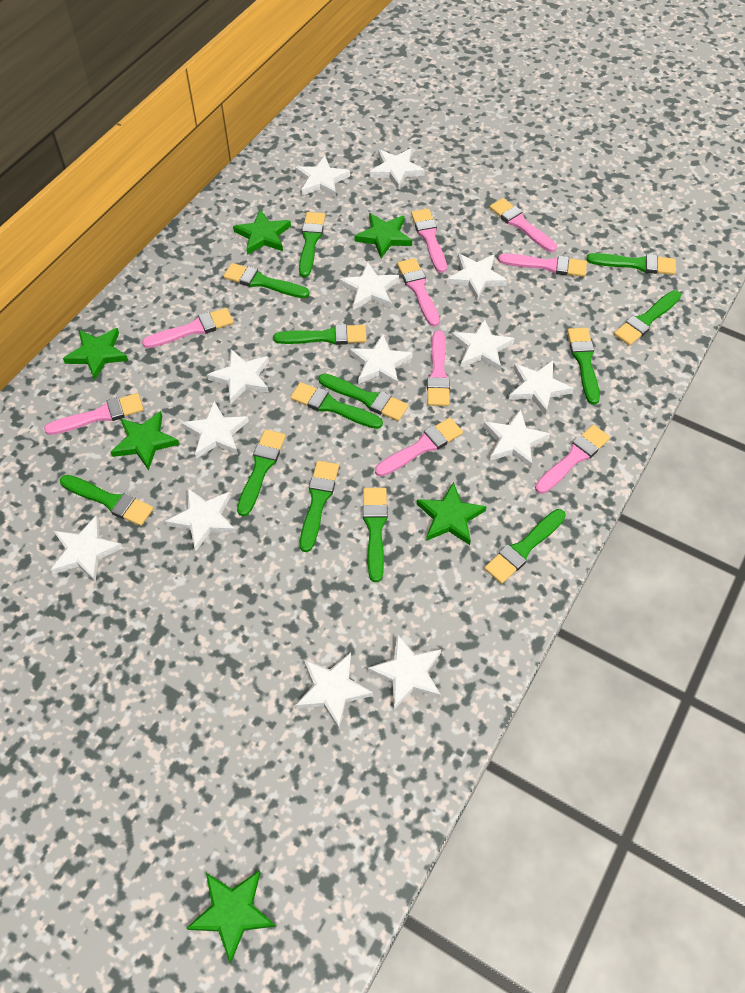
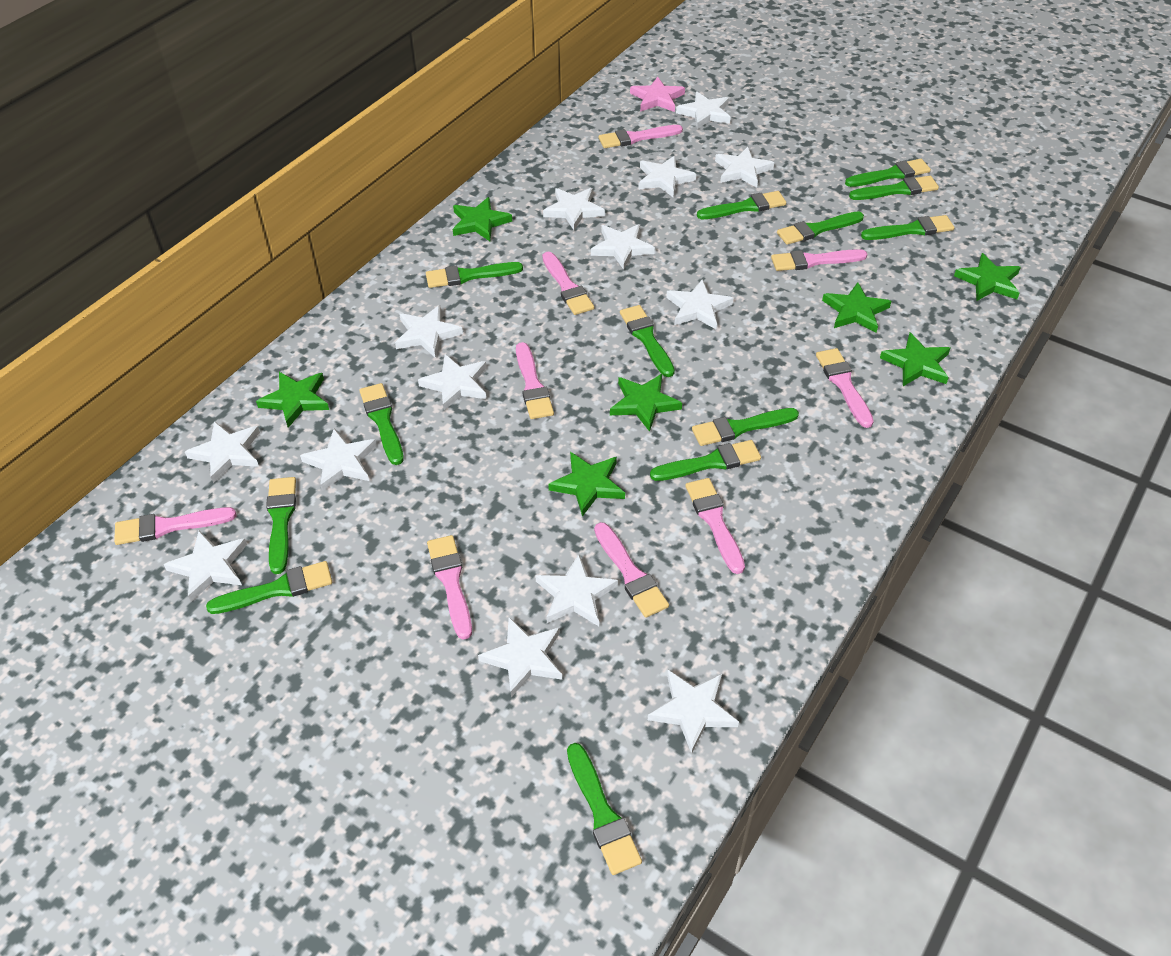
green star: 6 -> 7
pink star: 0 -> 1

